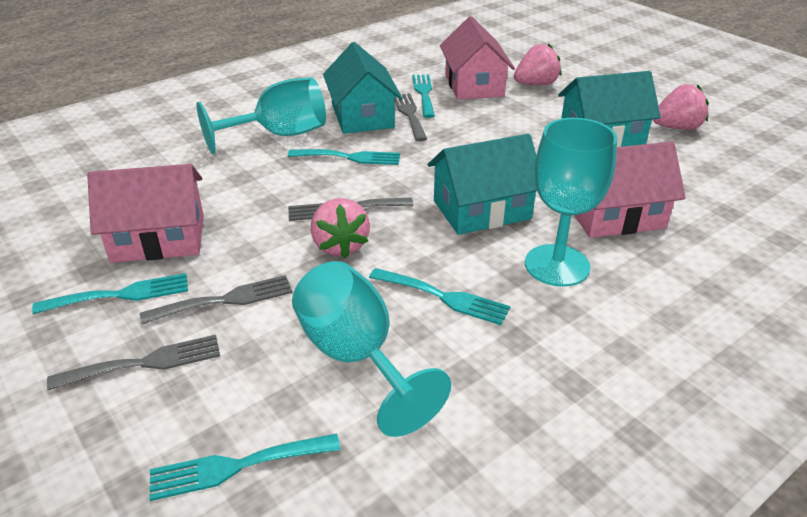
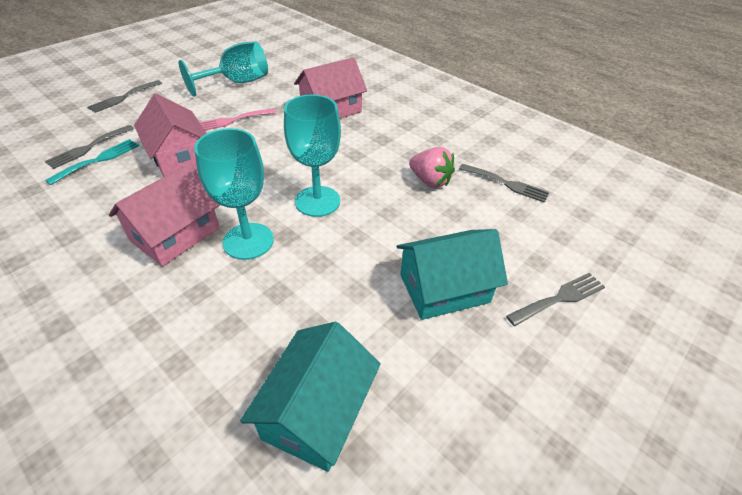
pink fork: 0 -> 1
pink strawberry: 3 -> 1
turquoise fork: 5 -> 1
turquoise house: 3 -> 2

